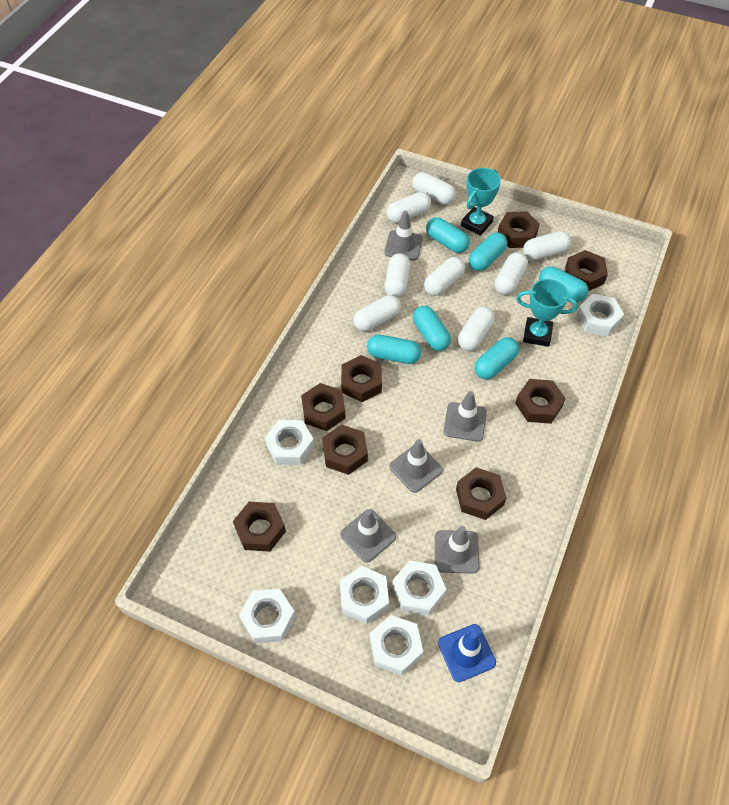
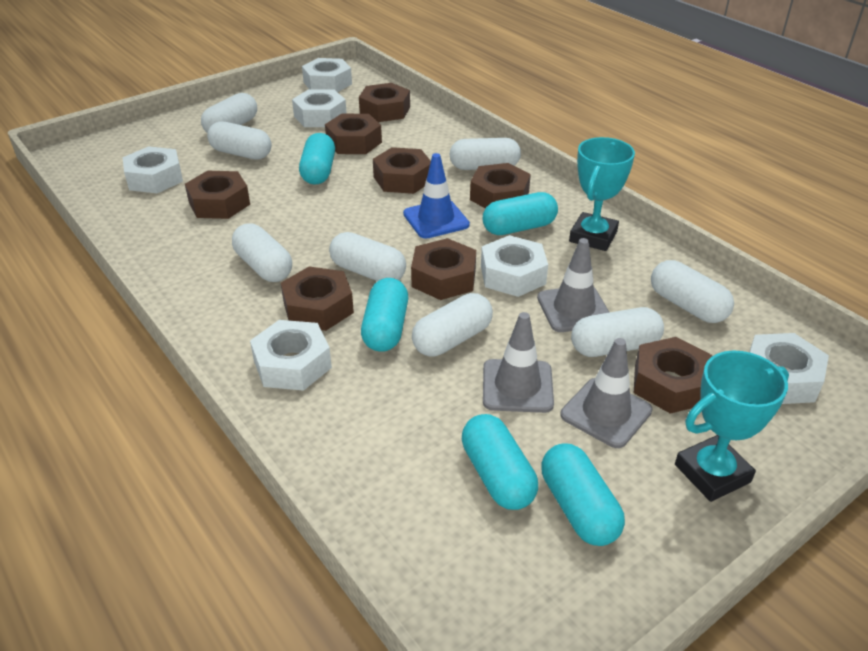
grey traffic cone: 5 -> 3
turquoise capsule: 6 -> 5

